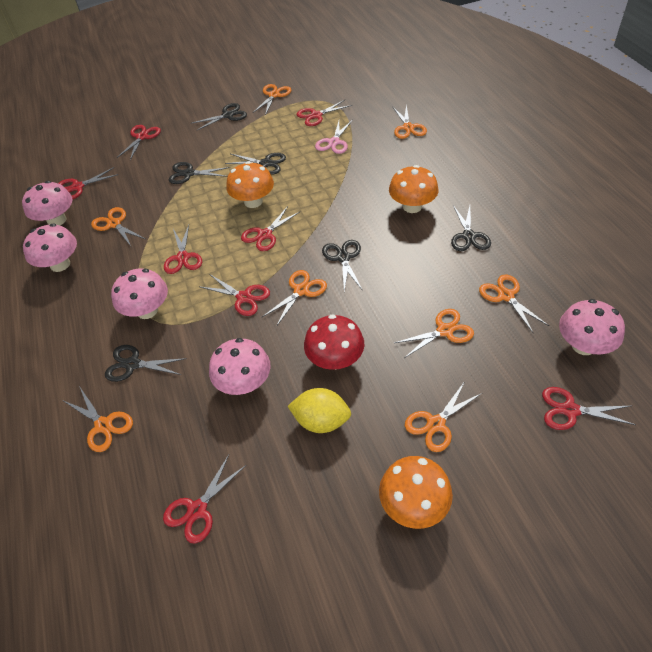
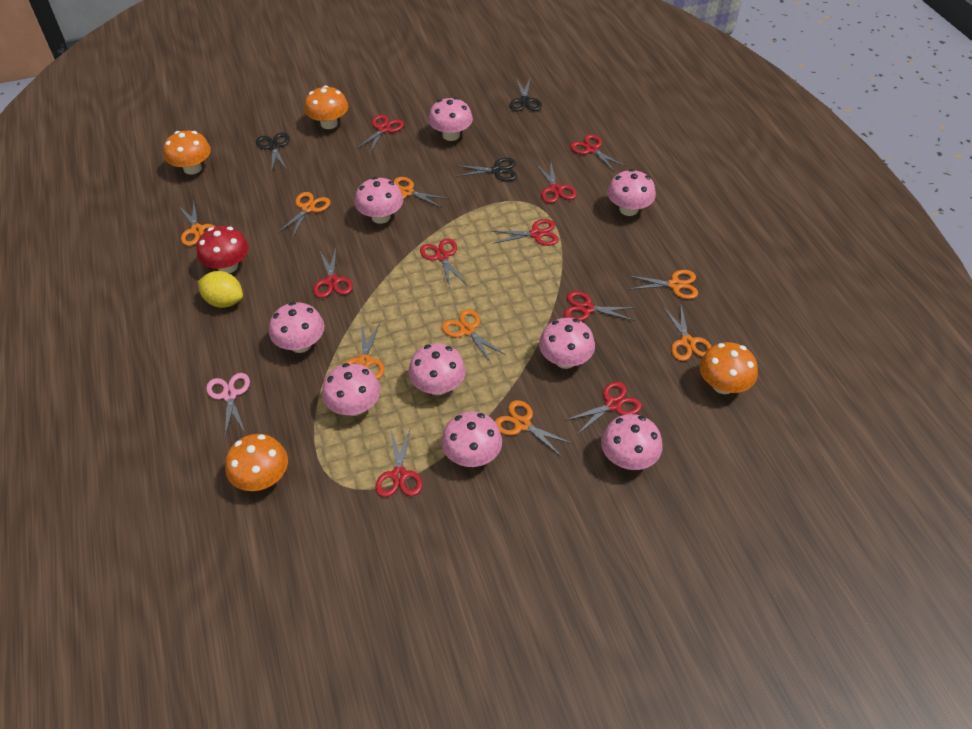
black scissors: 6 -> 3
orange mushroom: 3 -> 4
pink mushroom: 5 -> 9
red scissors: 8 -> 9

